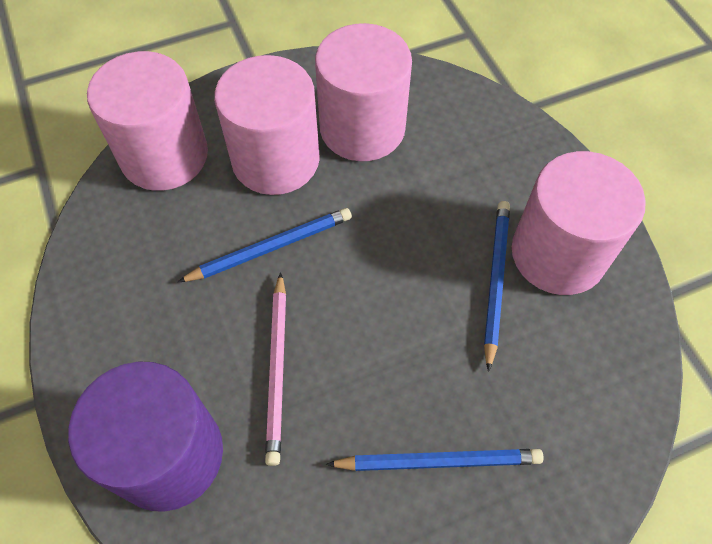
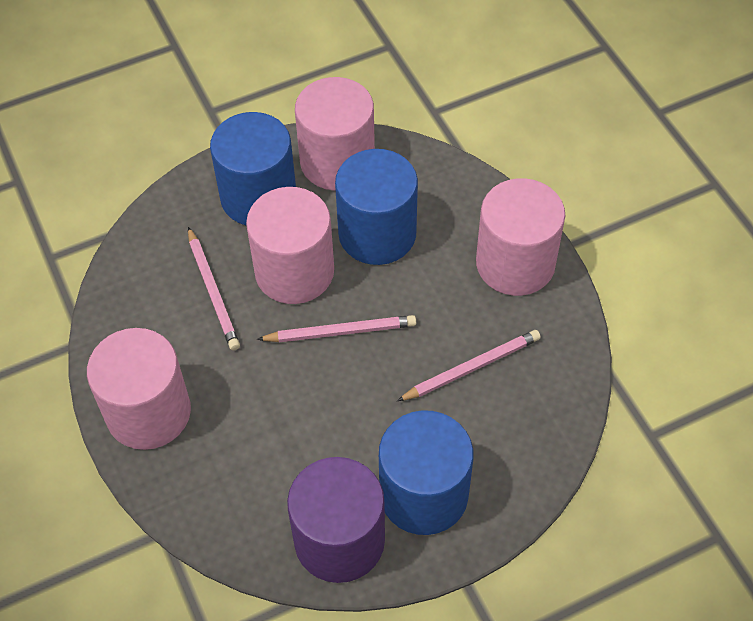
blue cylinder: 0 -> 3
blue pencil: 3 -> 0
pink pencil: 1 -> 3

